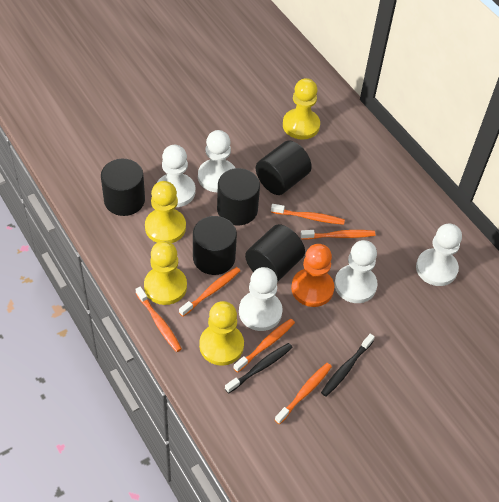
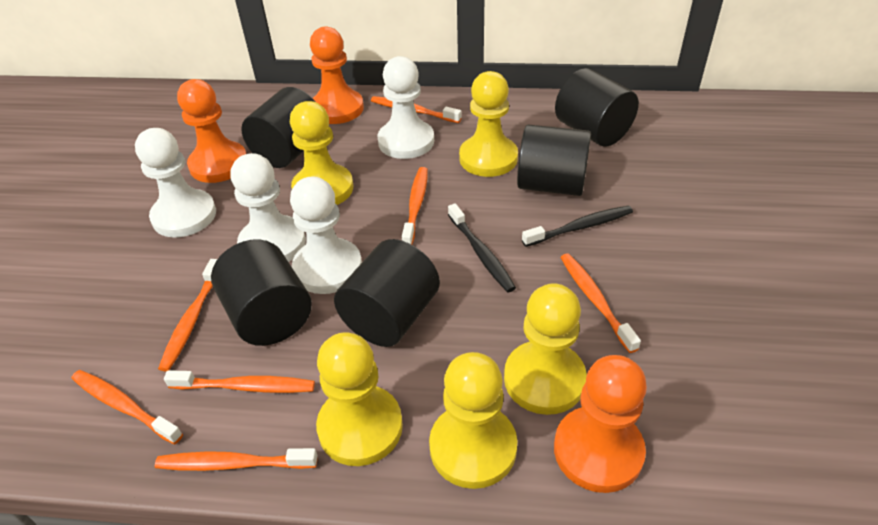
orange pawn: 1 -> 3
orange toothbrush: 6 -> 7
white pawn: 5 -> 4
yellow pawn: 4 -> 5

